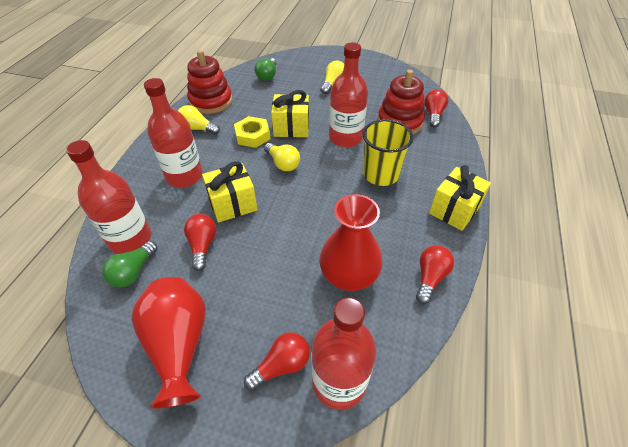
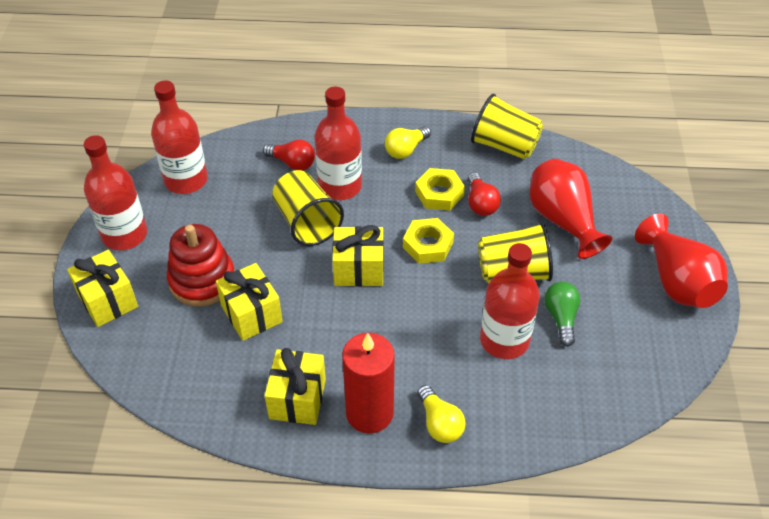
green light bulb: 2 -> 1
red candle: 0 -> 1
red light bulb: 4 -> 2
red stacking toy: 2 -> 1
yellow cup: 1 -> 3
yellow gift: 3 -> 4
yellow light bulb: 3 -> 2
yellow nut: 1 -> 2

